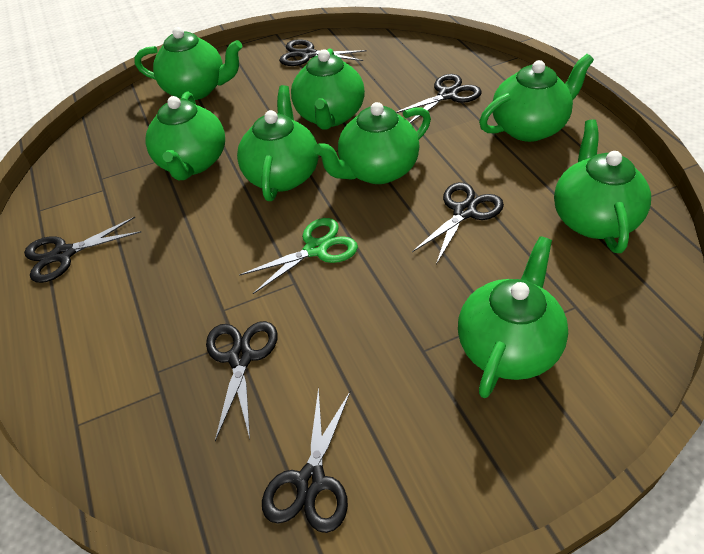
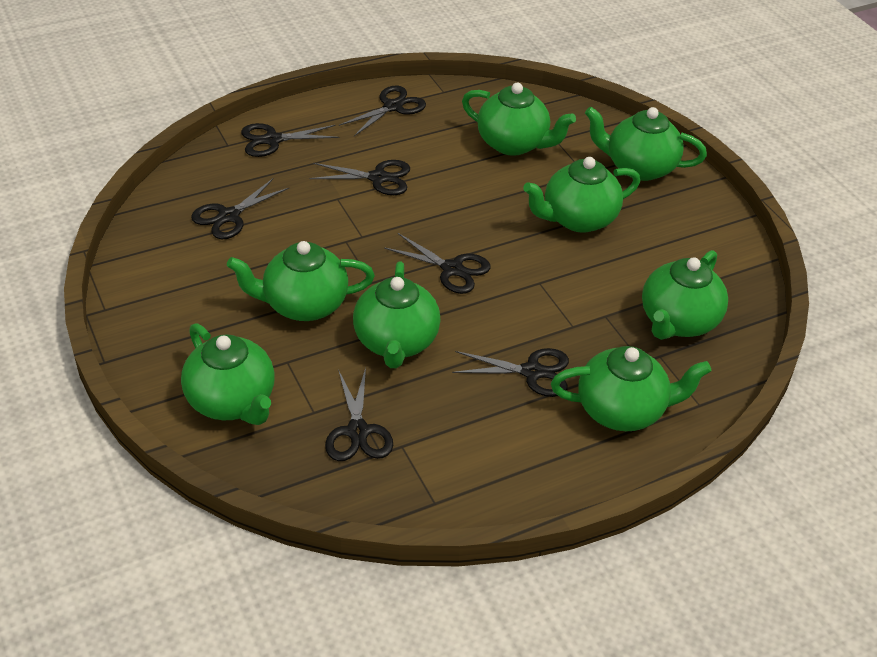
black scissors: 6 -> 7
green scissors: 1 -> 0

